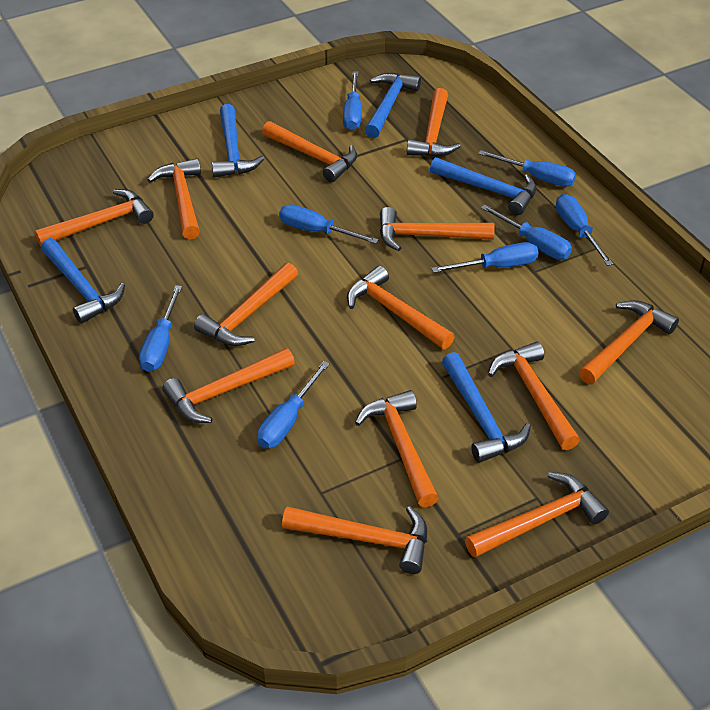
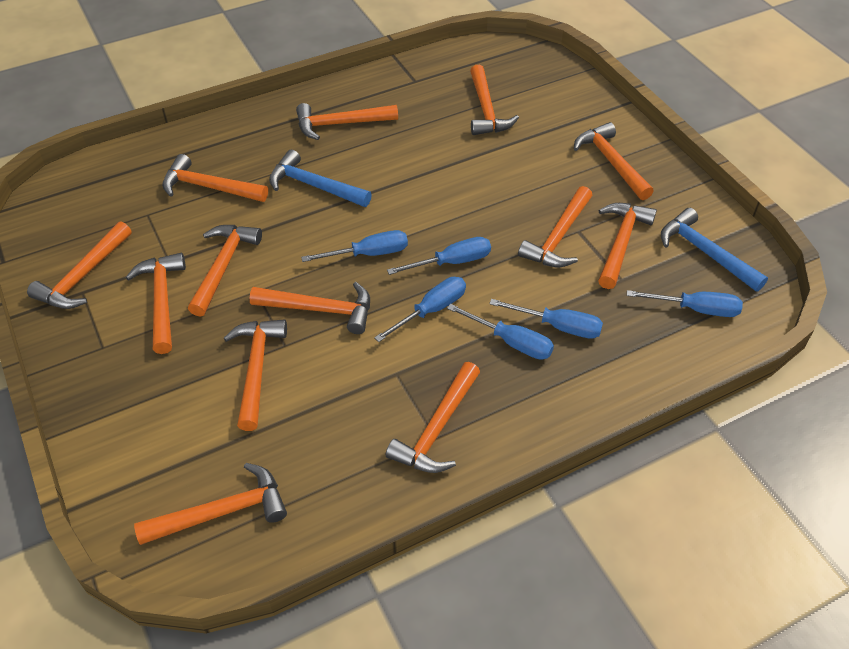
blue hammer: 5 -> 2
blue screwdriver: 8 -> 6

